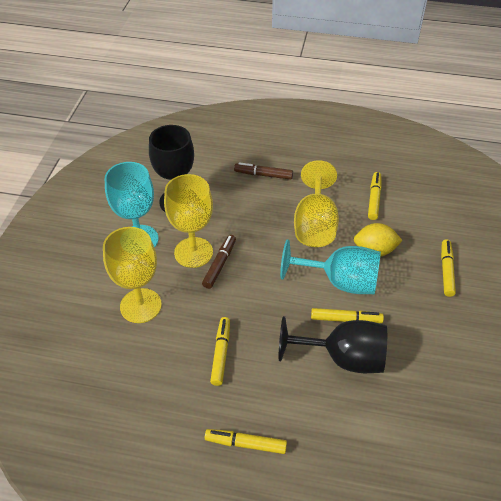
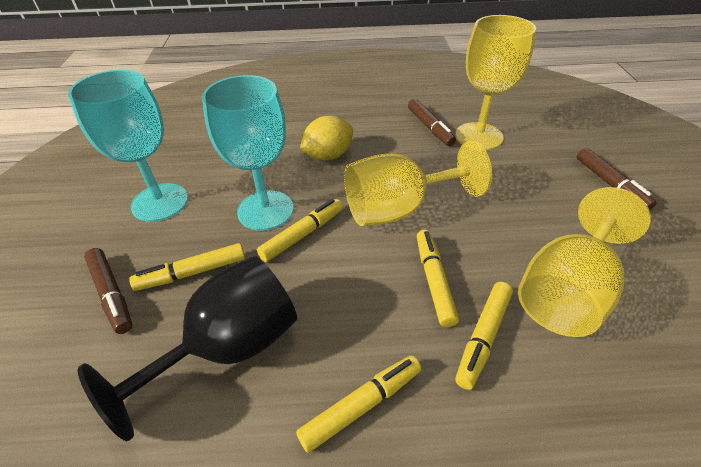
black goblet: 2 -> 1
brown marker: 2 -> 3

